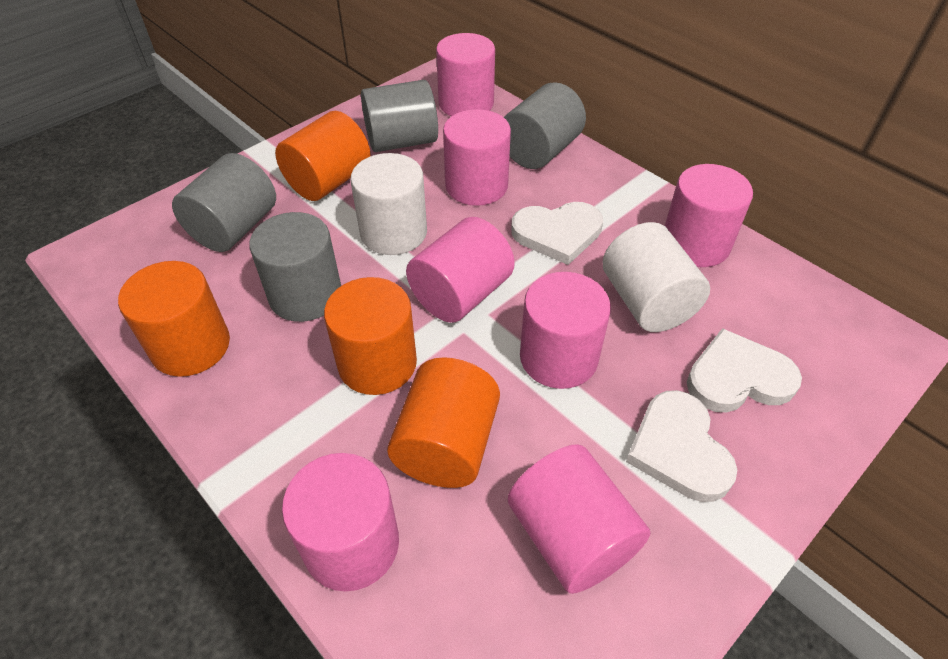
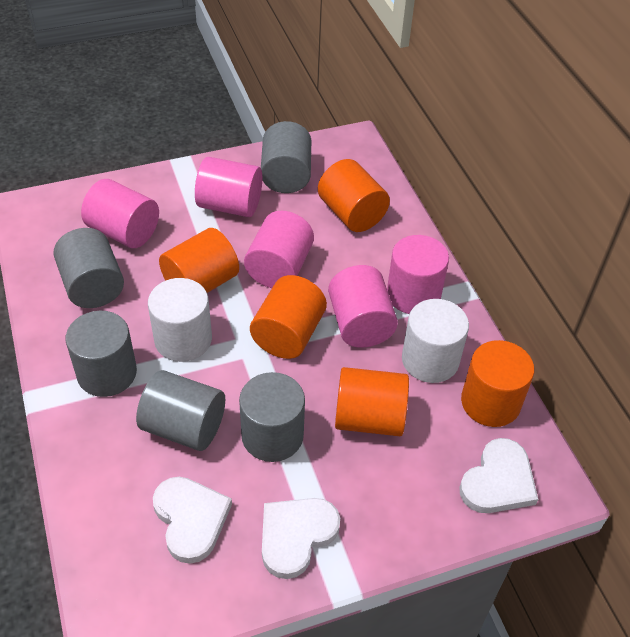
grey cylinder: 4 -> 5
orange cylinder: 4 -> 5
pink cylinder: 7 -> 5

